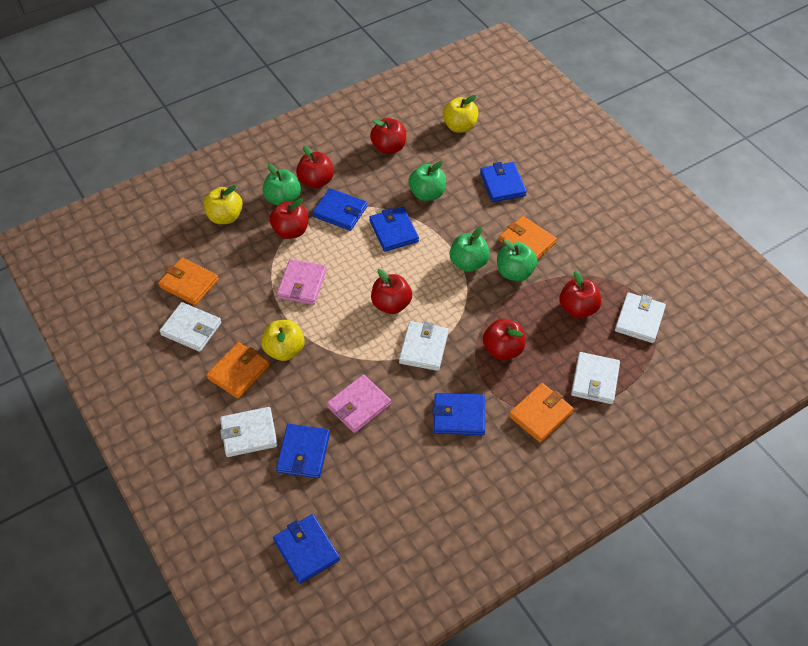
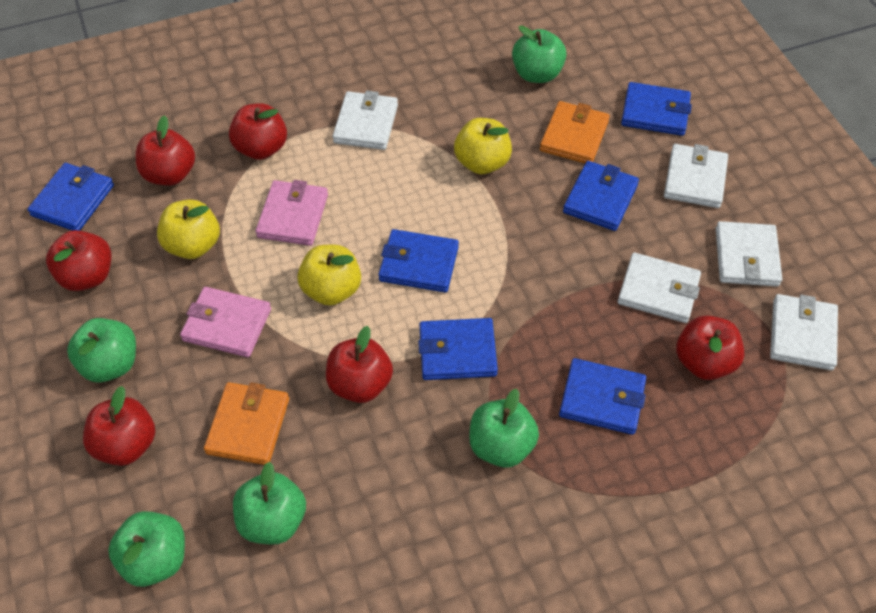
green apple: 4 -> 5
orange wallet: 4 -> 2

